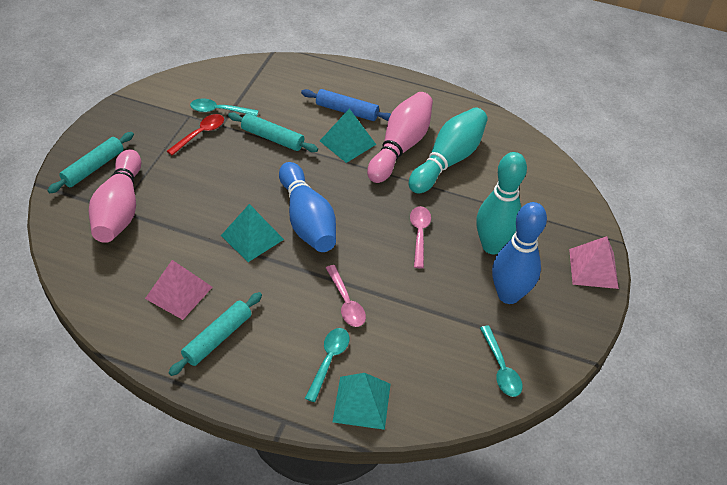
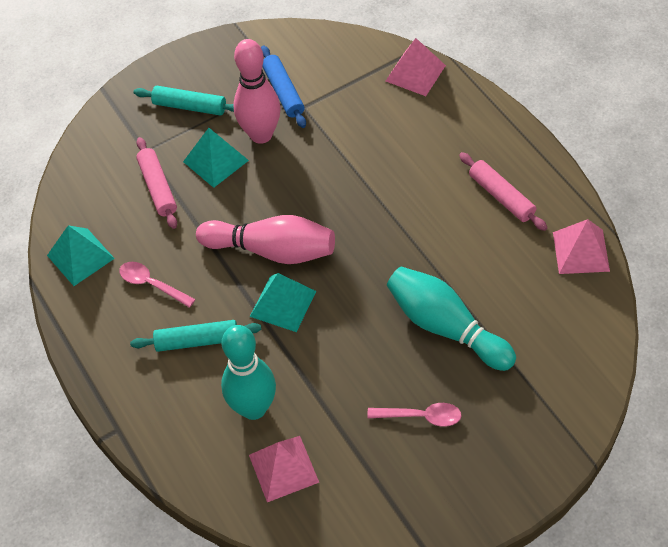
blue bowling pin: 2 -> 0
pink pyramid: 2 -> 3
pink rolling pin: 0 -> 2
red spoon: 1 -> 0
turquoise rolling pin: 3 -> 2
turquoise spoon: 3 -> 0

